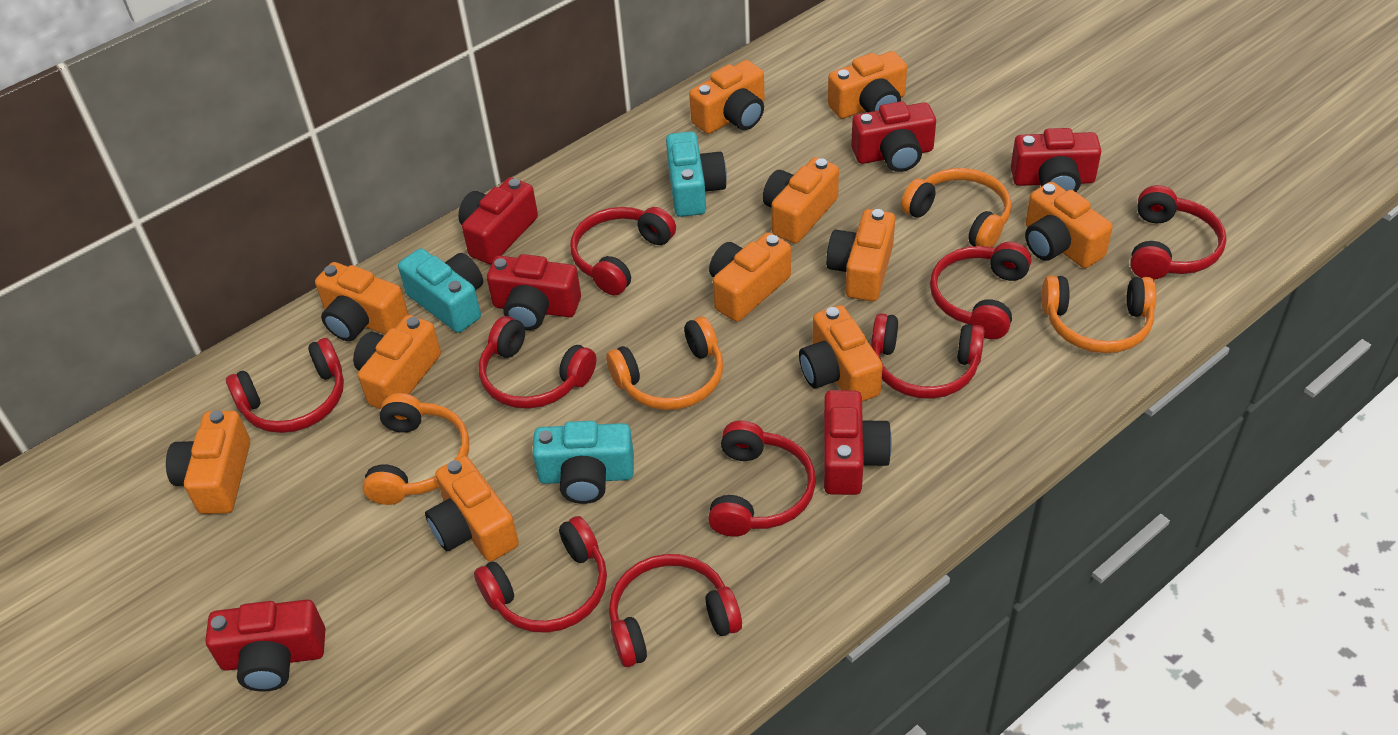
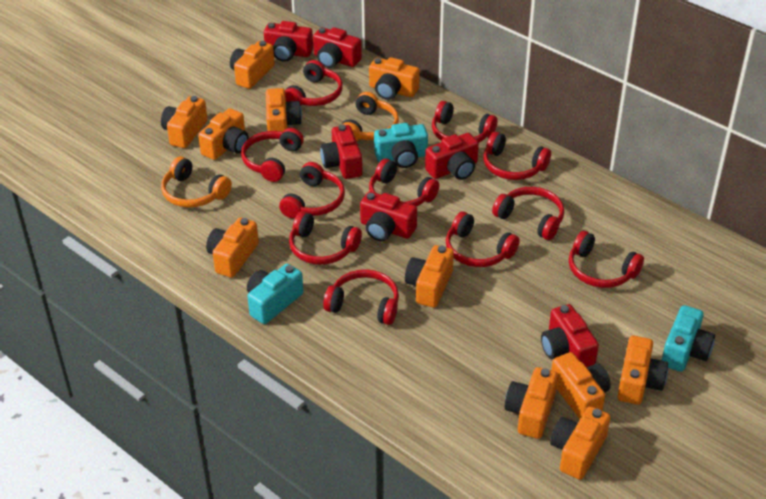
orange headphones: 4 -> 2
red headphones: 9 -> 11

